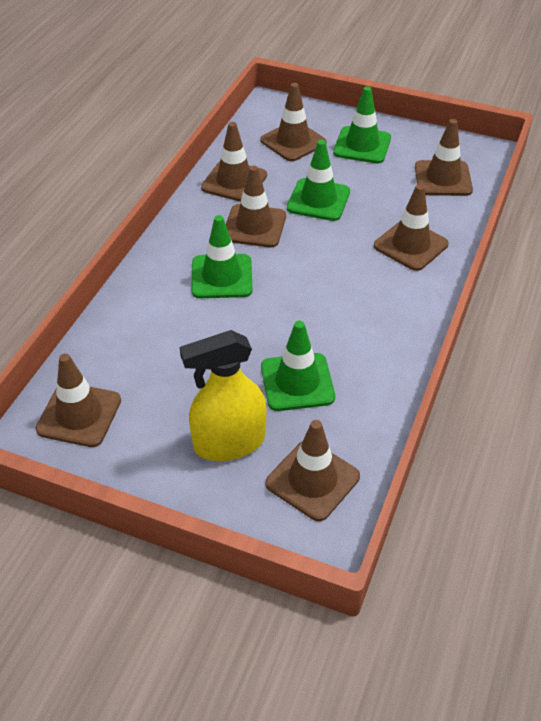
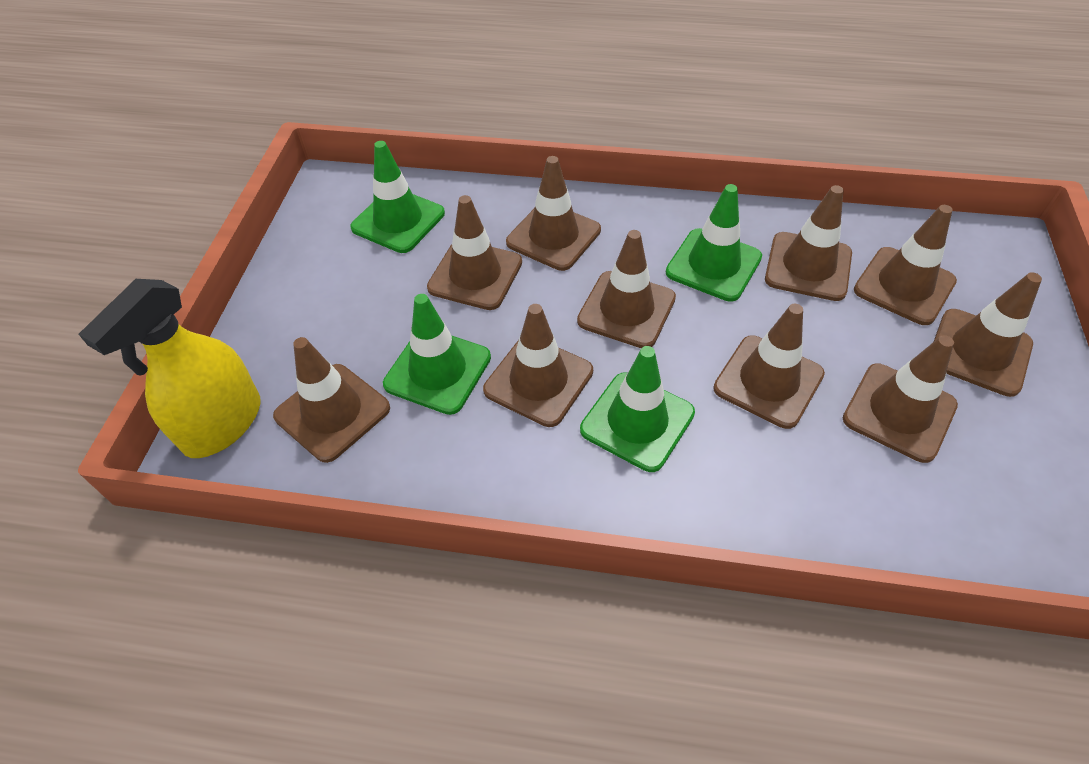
brown traffic cone: 7 -> 10

